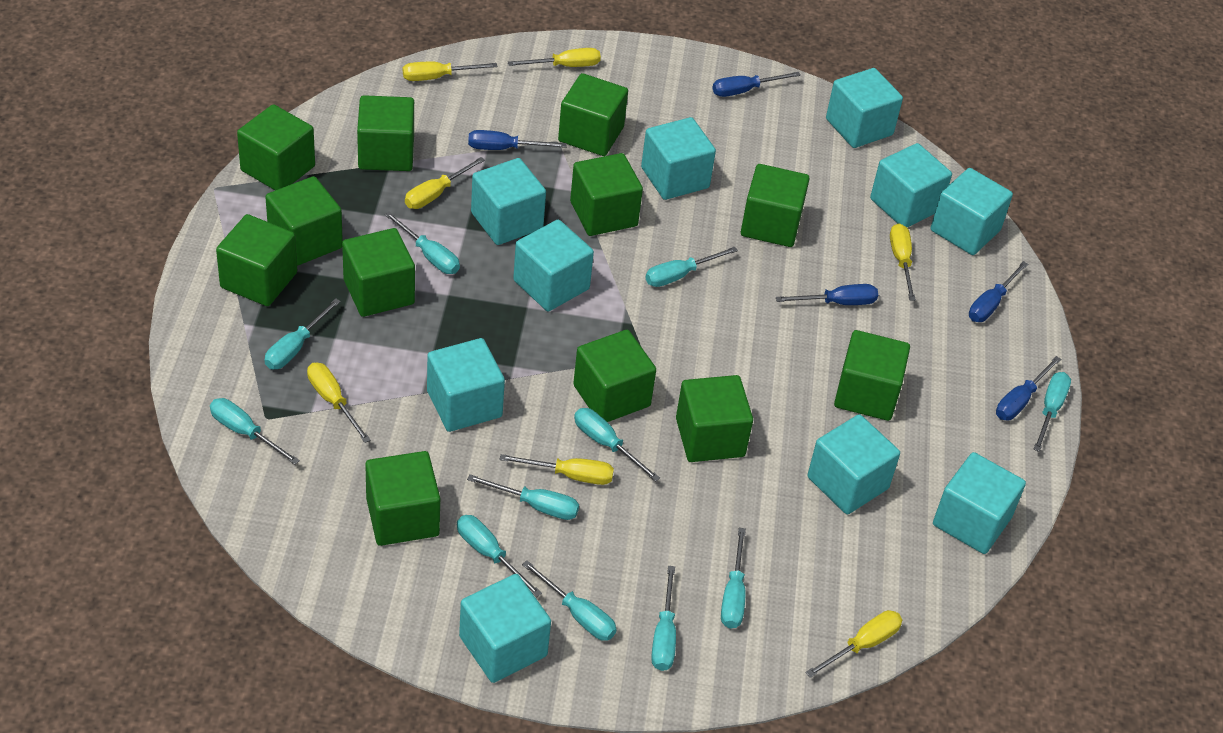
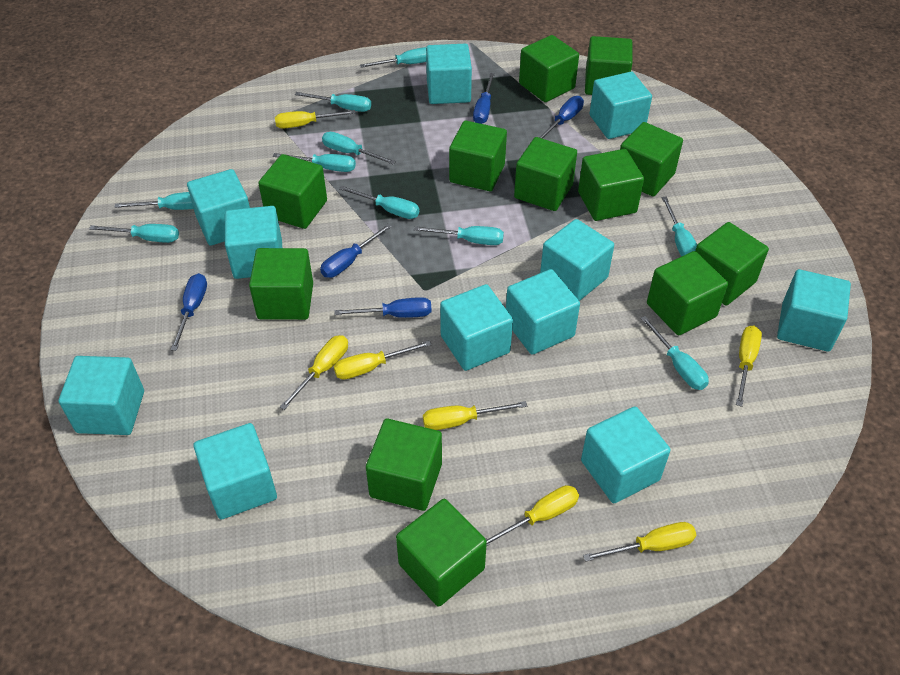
turquoise cube: 10 -> 11
turquoise screwdriver: 11 -> 10

